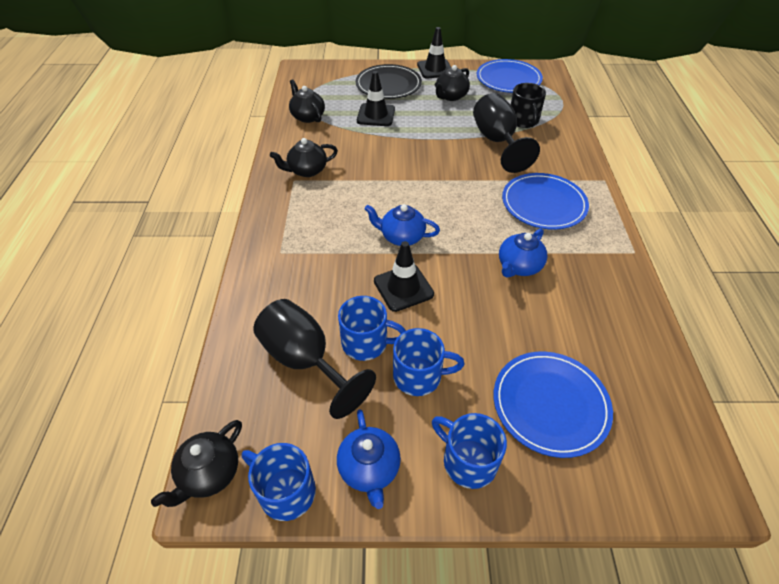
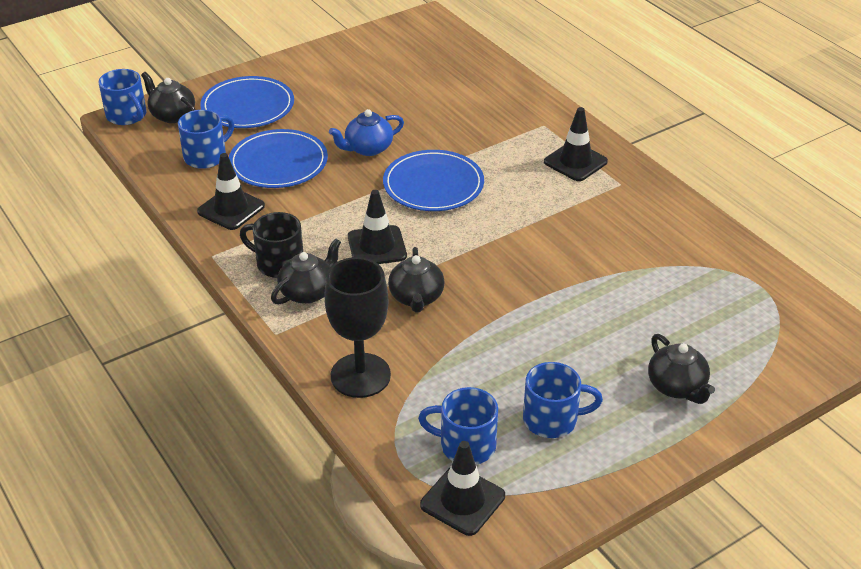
black goblet: 2 -> 1
black plate: 1 -> 0
black traffic cone: 3 -> 4
blue teapot: 3 -> 1

